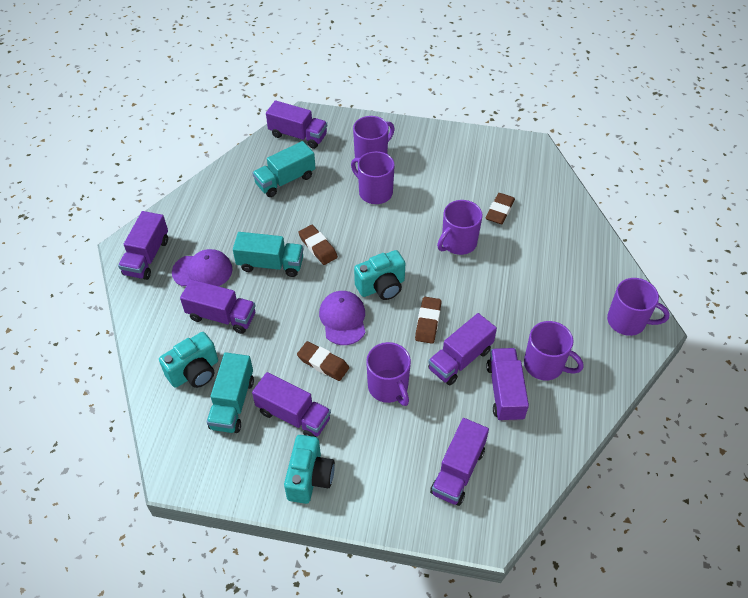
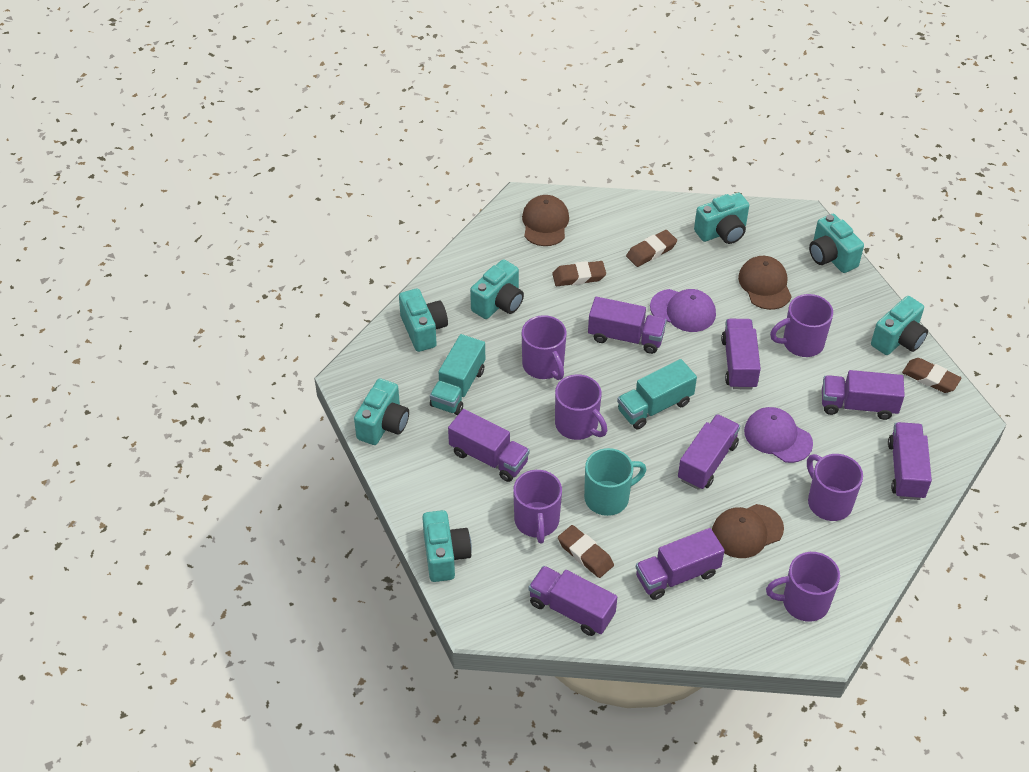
brown cap: 0 -> 3
purple truck: 7 -> 8
turquoise camera: 3 -> 7
turquoise mug: 0 -> 1
turquoise truck: 3 -> 2

